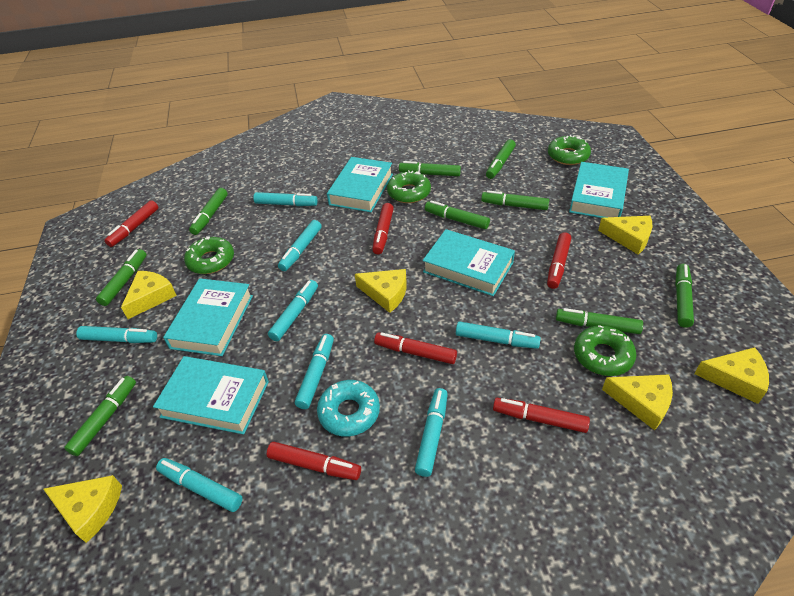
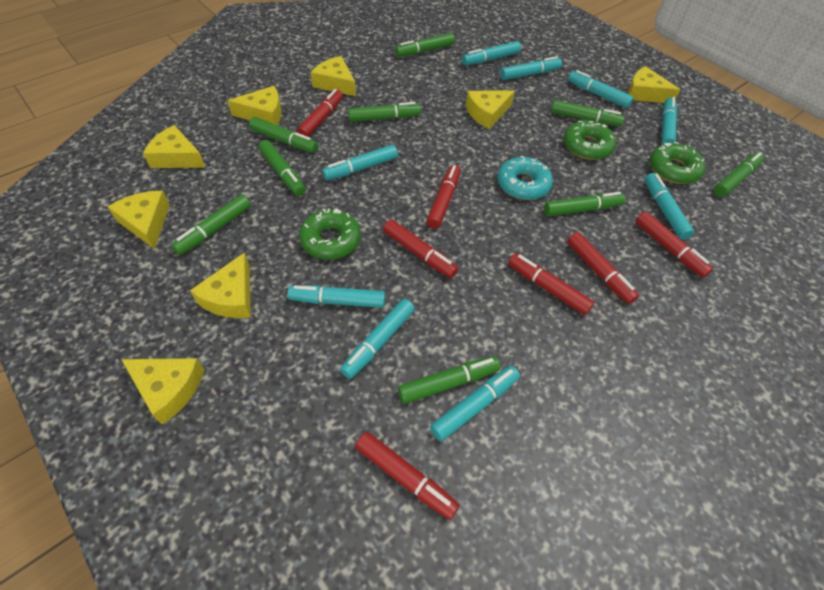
green donut: 4 -> 3
red marker: 6 -> 7
turquoise book: 5 -> 0
turquoise marker: 8 -> 9
yellow cheese: 6 -> 8

